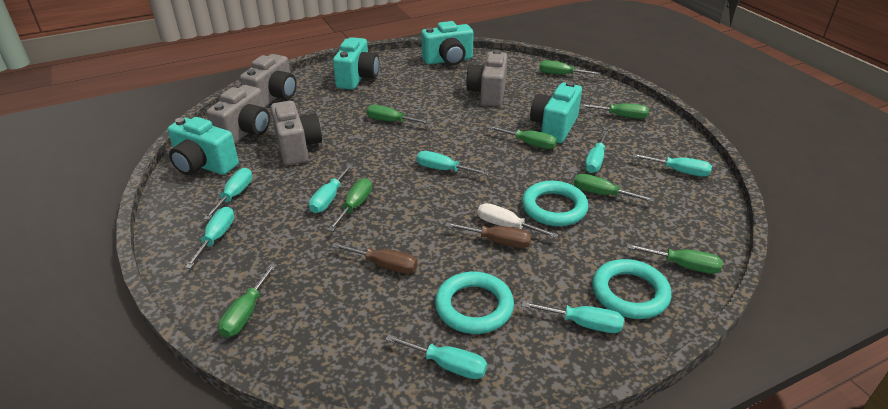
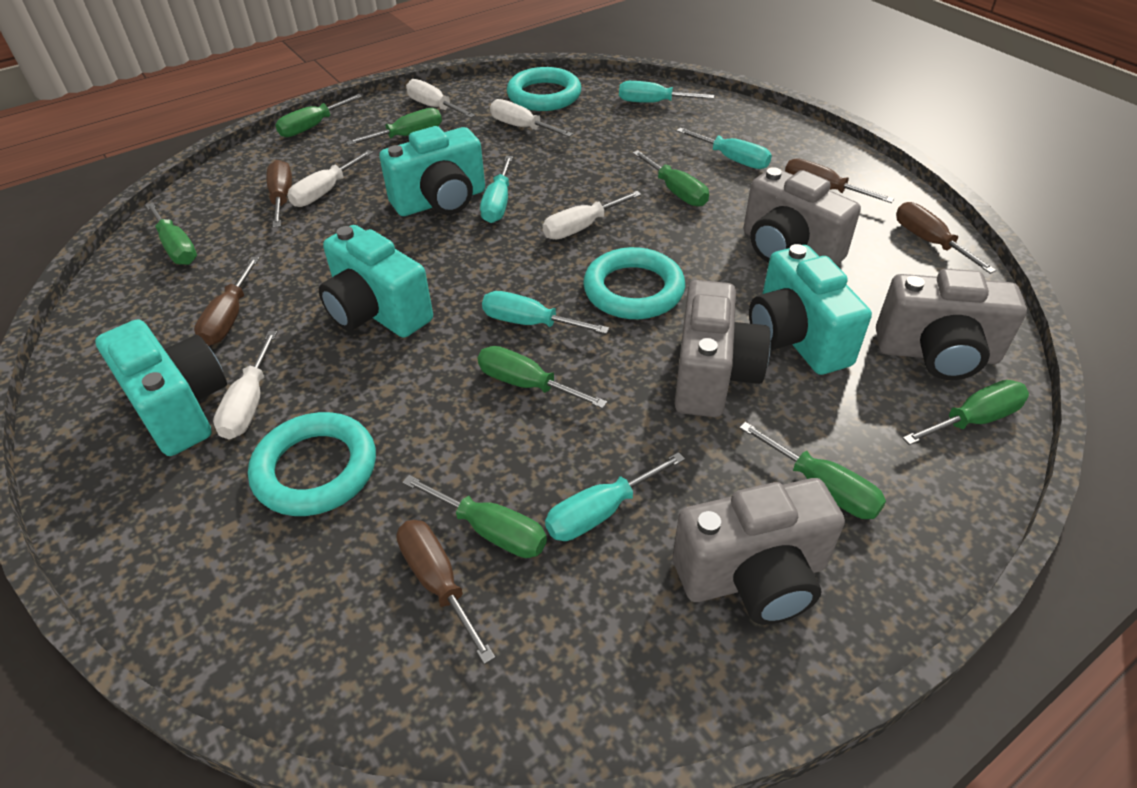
brown screwdriver: 2 -> 5
turquoise screwdriver: 8 -> 5
white screwdriver: 1 -> 5

